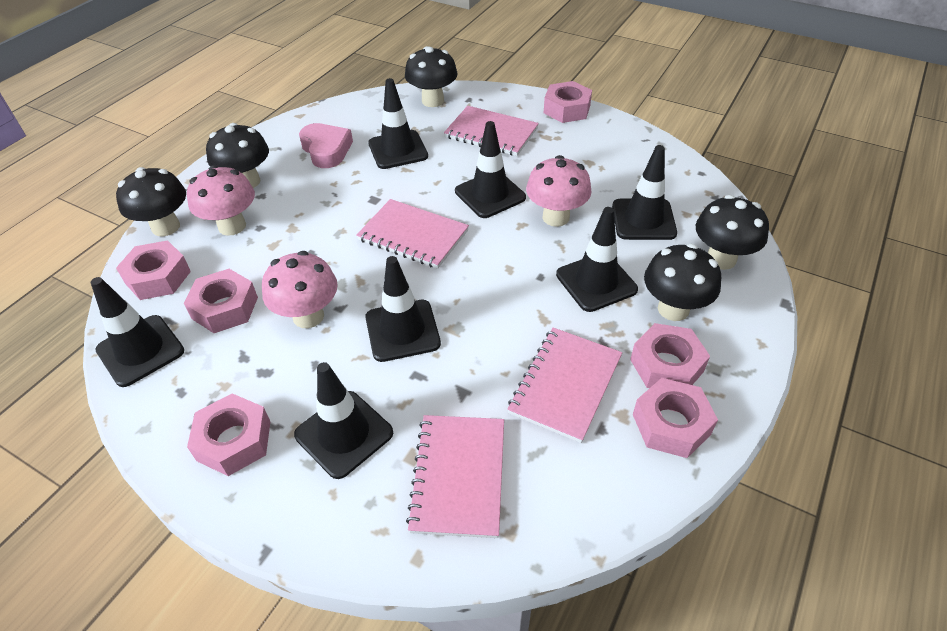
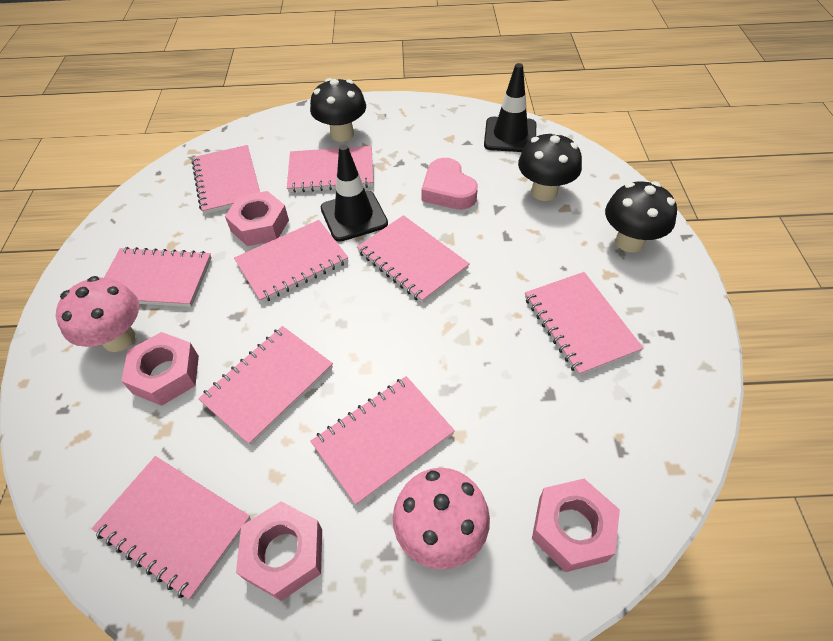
black mushroom: 5 -> 3
black traffic cone: 7 -> 2
pink mushroom: 3 -> 2
pink notebook: 4 -> 9
pink nut: 6 -> 4

